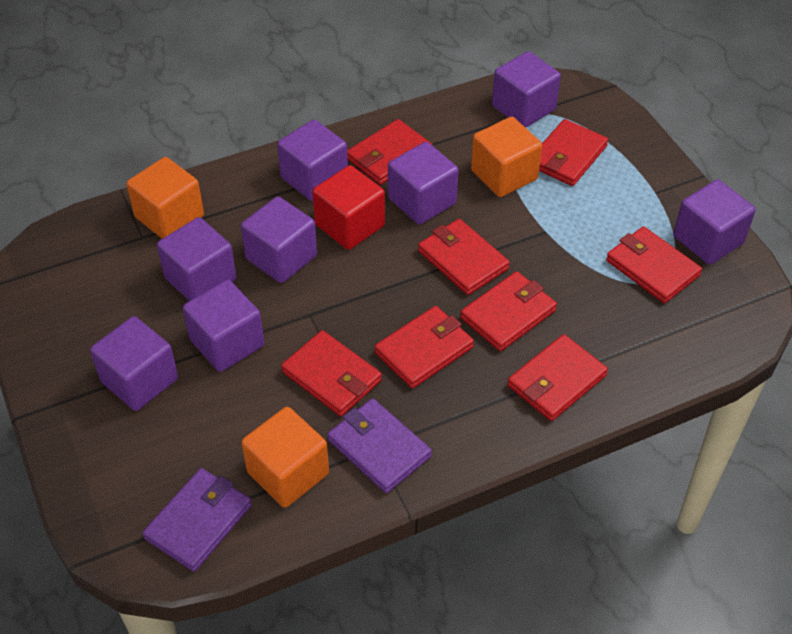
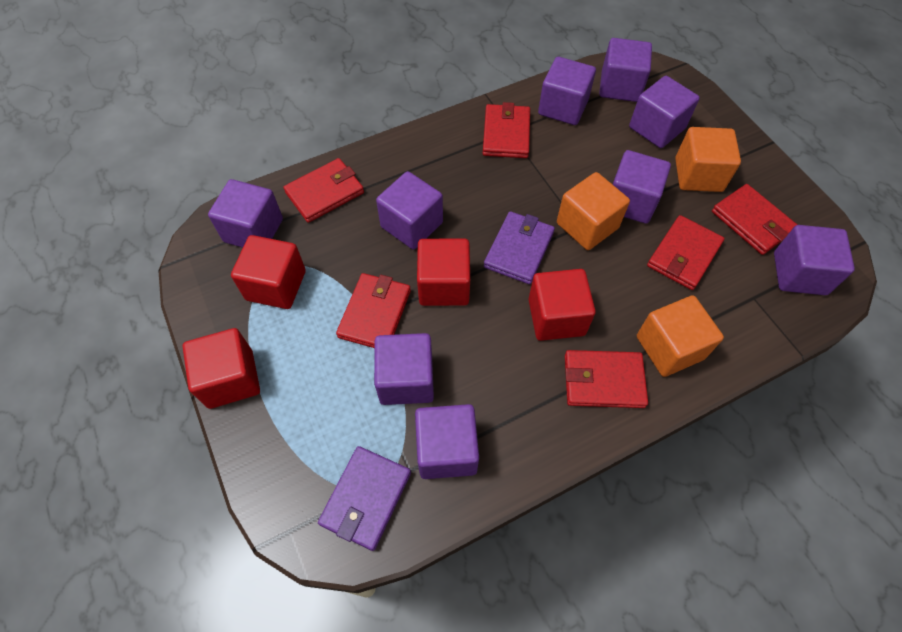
purple cube: 8 -> 9
red cube: 1 -> 4
red wallet: 8 -> 6

